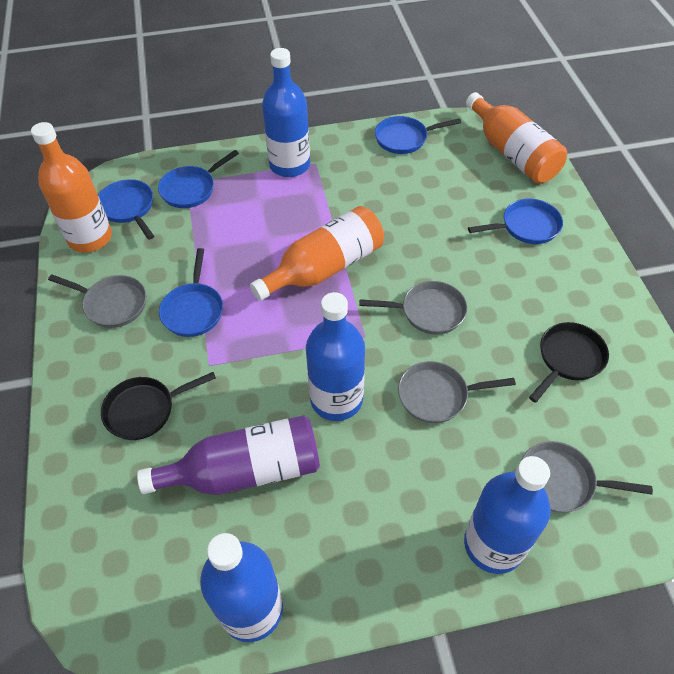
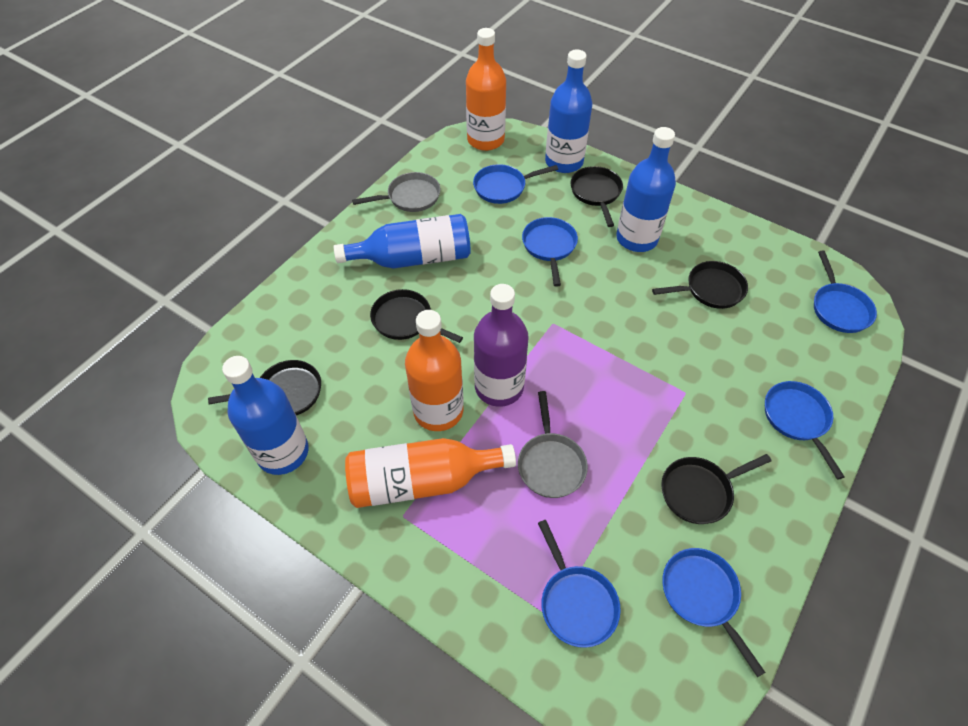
black pan: 2 -> 5
blue pan: 5 -> 6
grey pan: 4 -> 2

